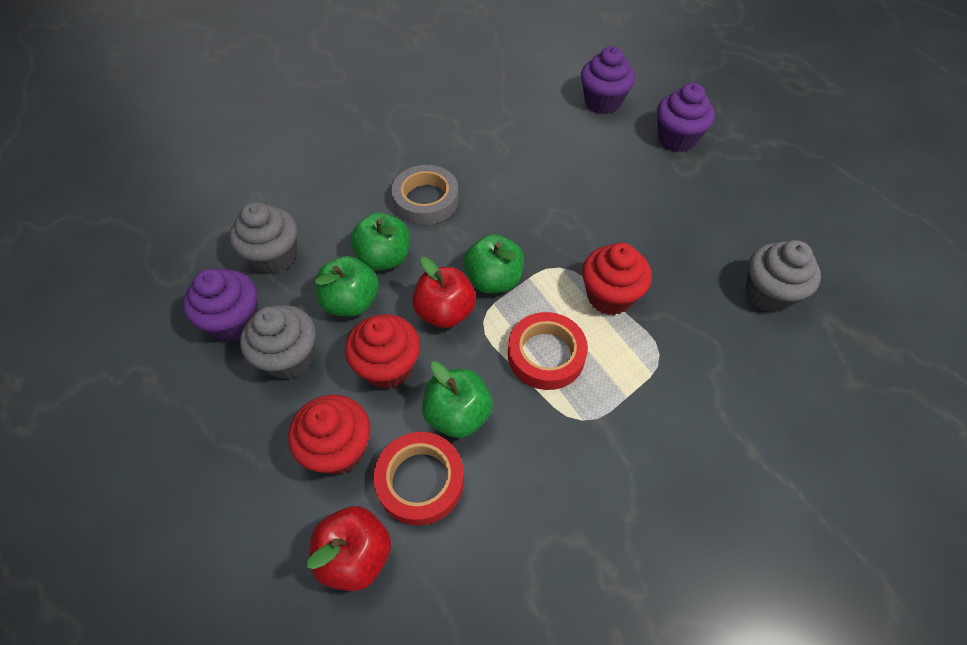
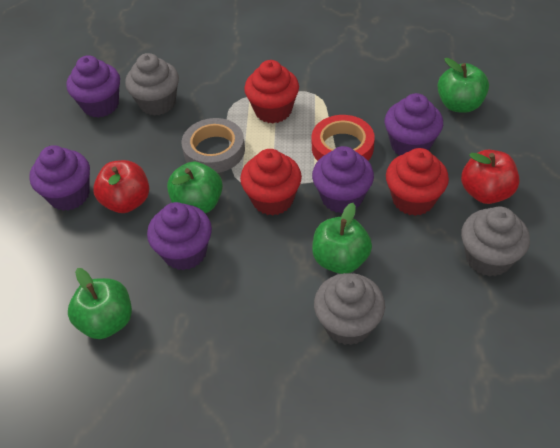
purple cupcake: 3 -> 5
red tape: 2 -> 1

